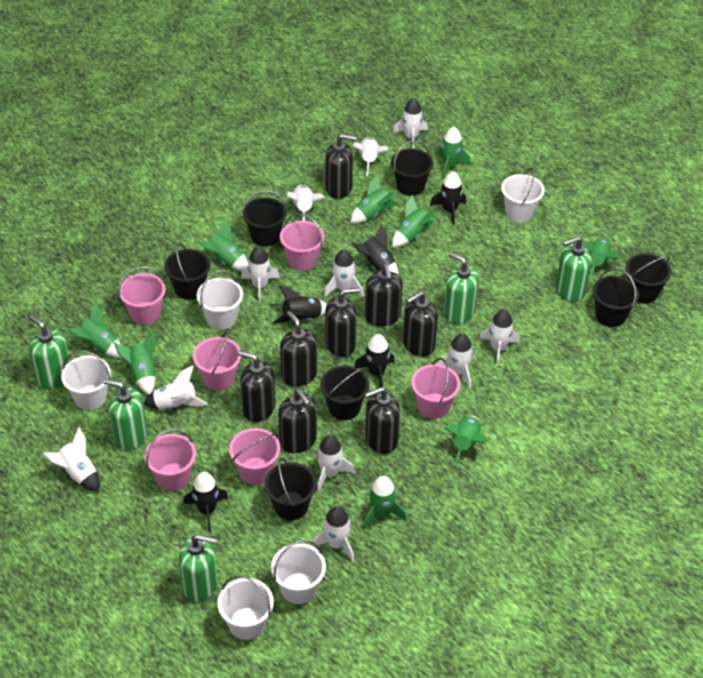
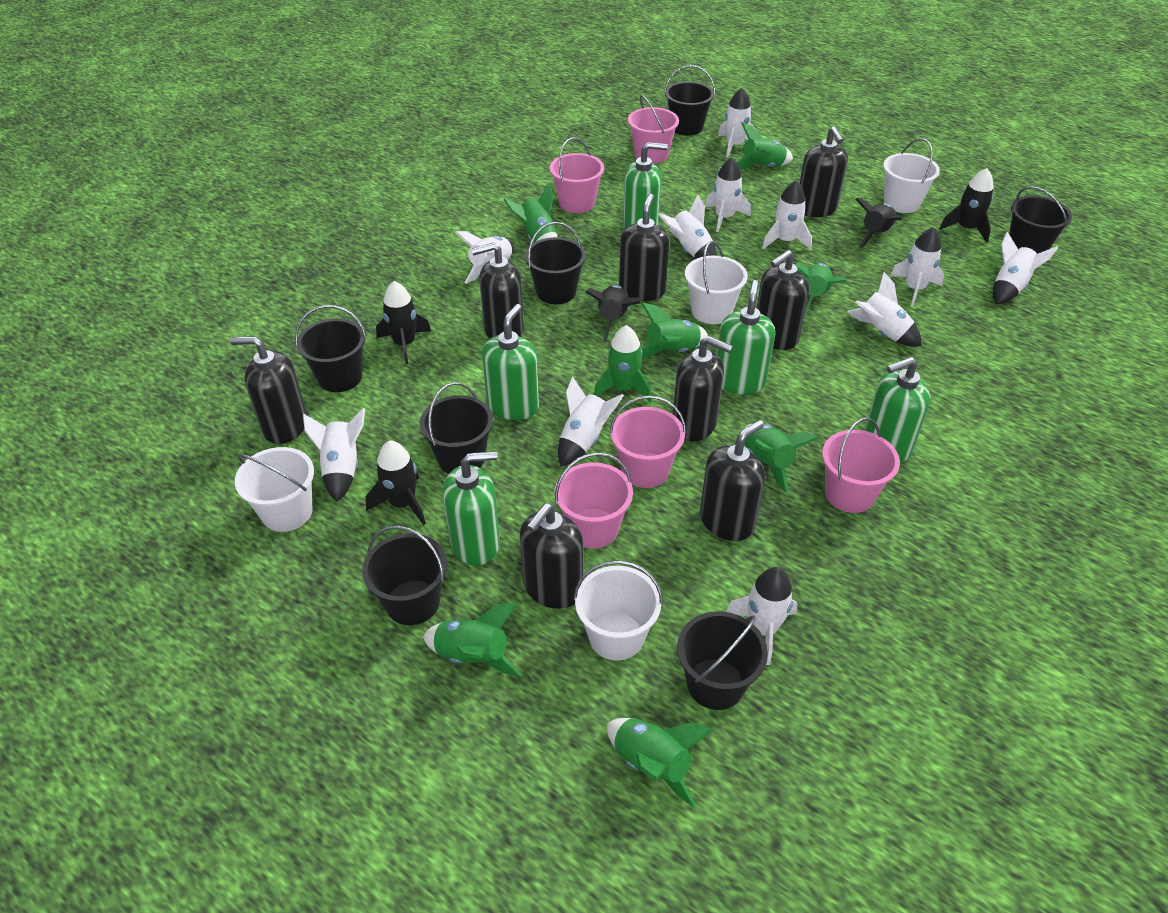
green rocket: 9 -> 8
pink bucket: 6 -> 5
white bucket: 5 -> 4

